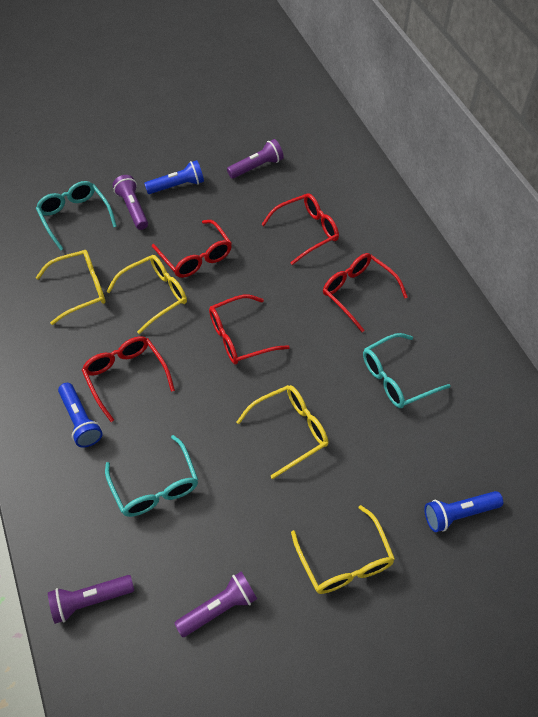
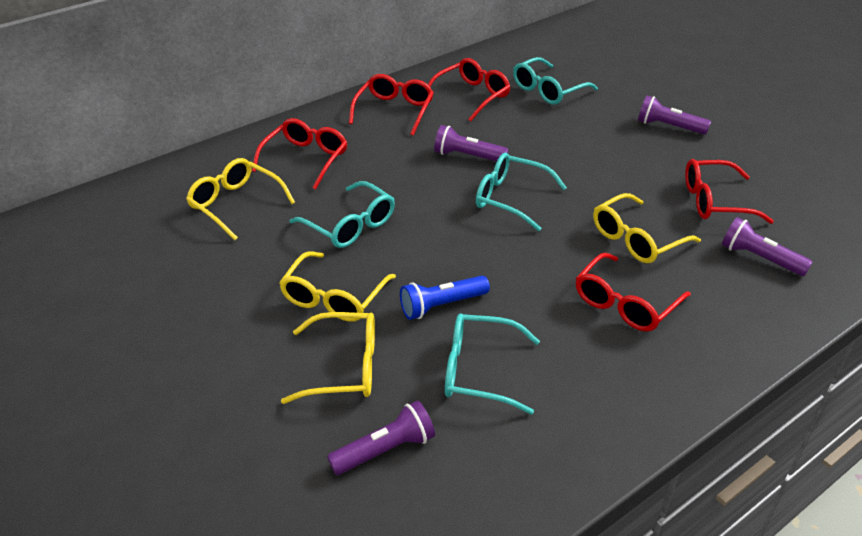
blue flashlight: 3 -> 1
turquoise glasses: 3 -> 4

